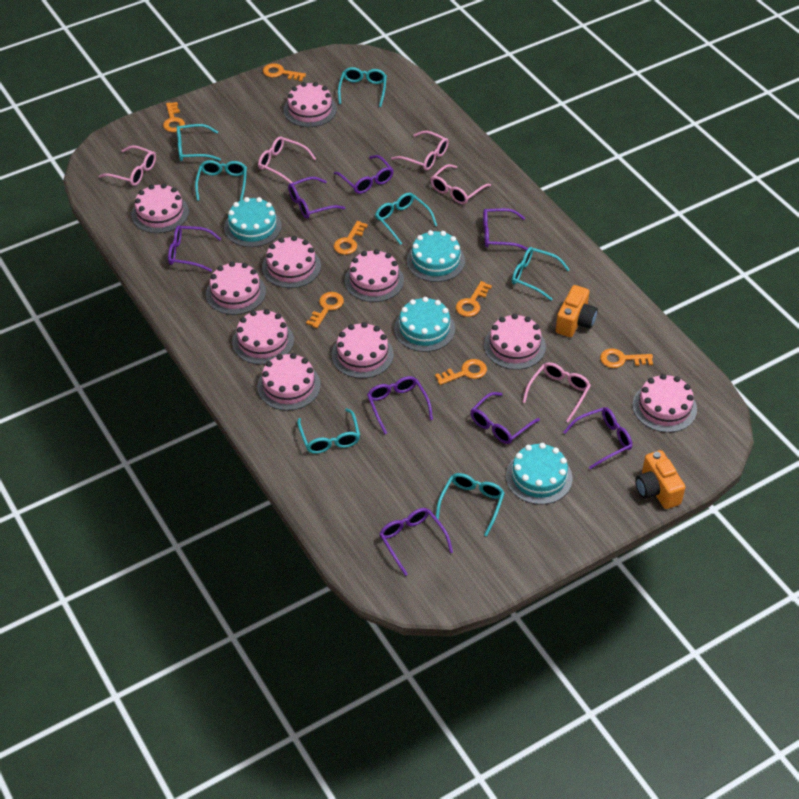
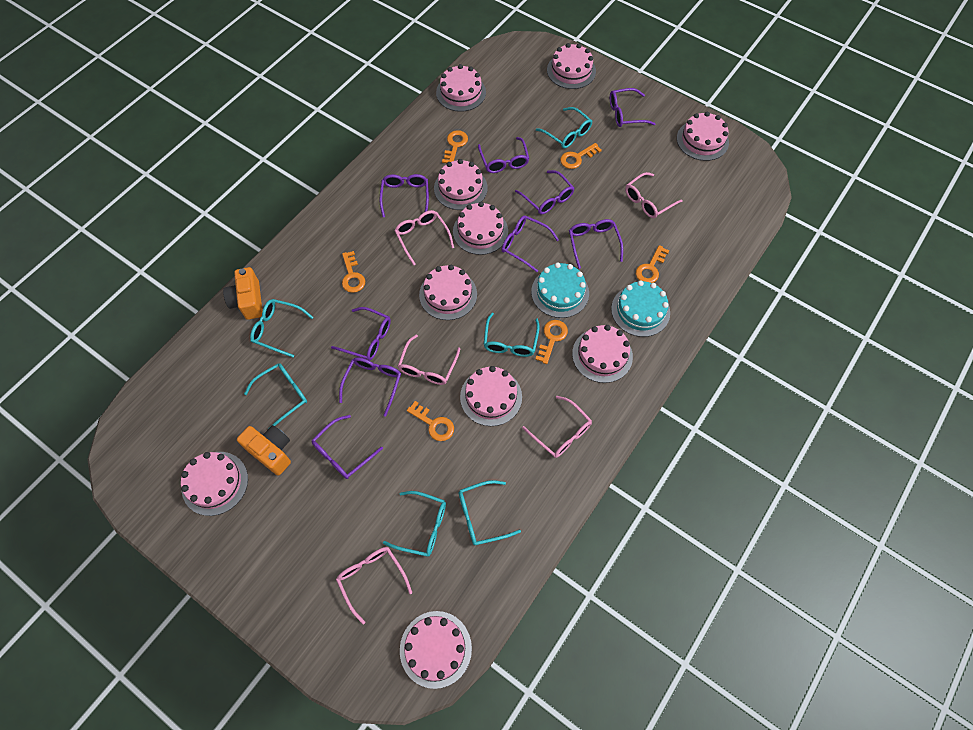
orange key: 7 -> 6
purple glasses: 8 -> 9
turquoise cake: 4 -> 2
turquoise glasses: 7 -> 6

